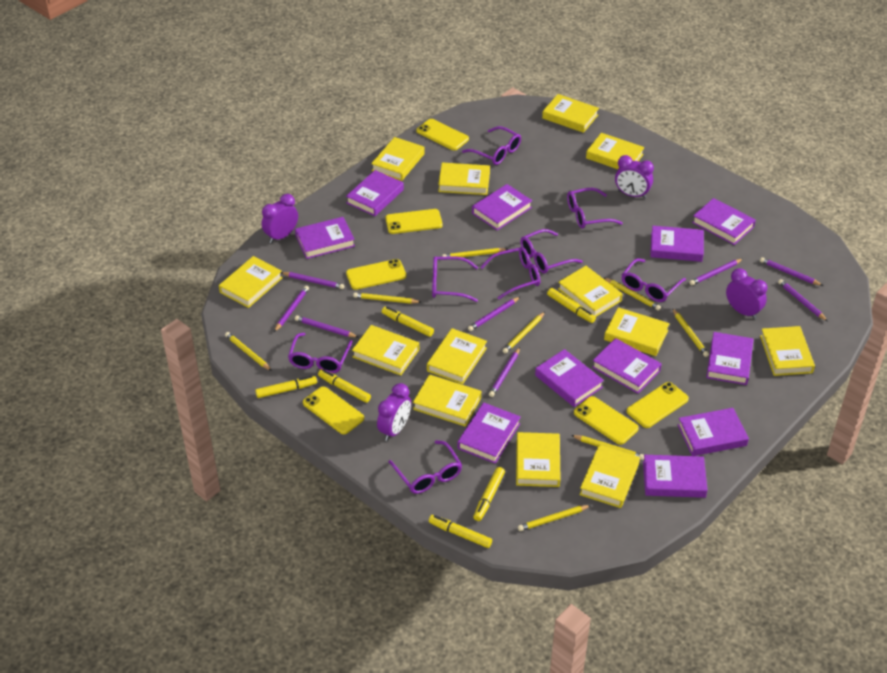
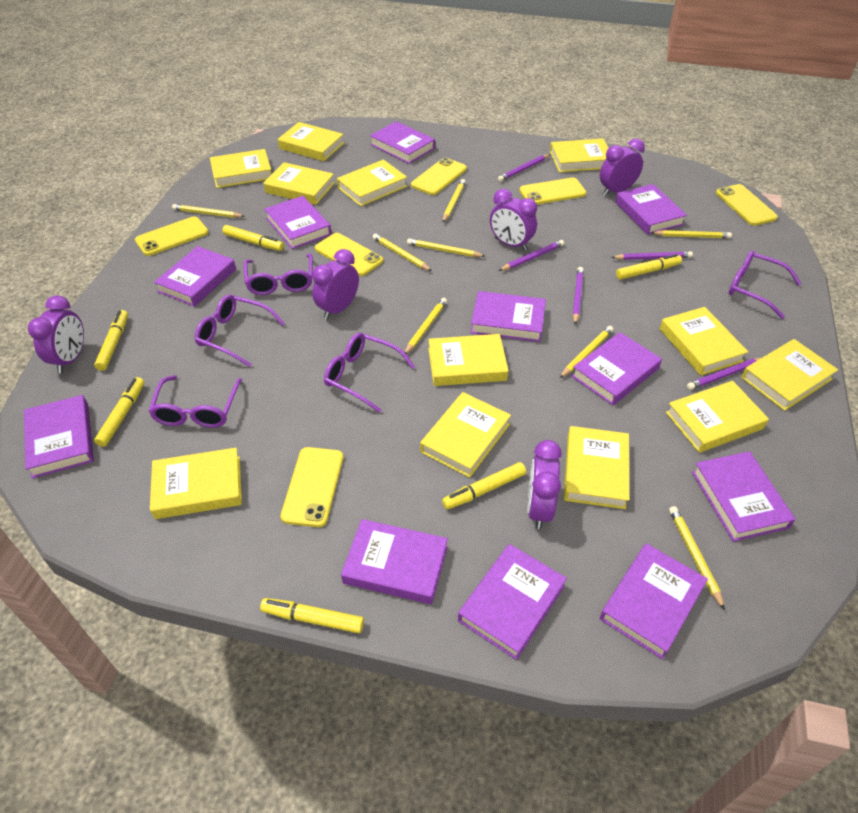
purple clock: 4 -> 5
purple glasses: 8 -> 5
purple pencil: 8 -> 5
yellow book: 13 -> 12

